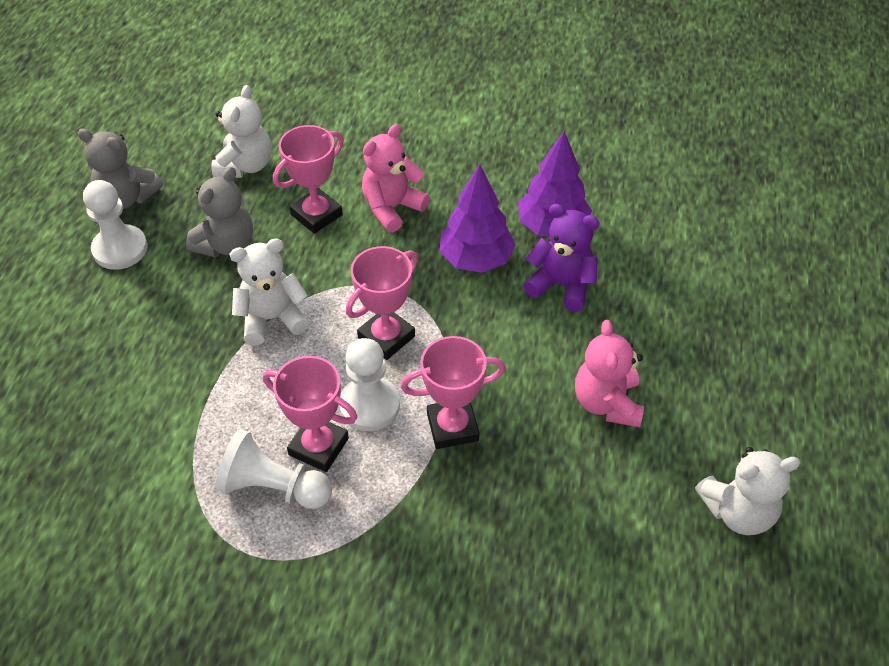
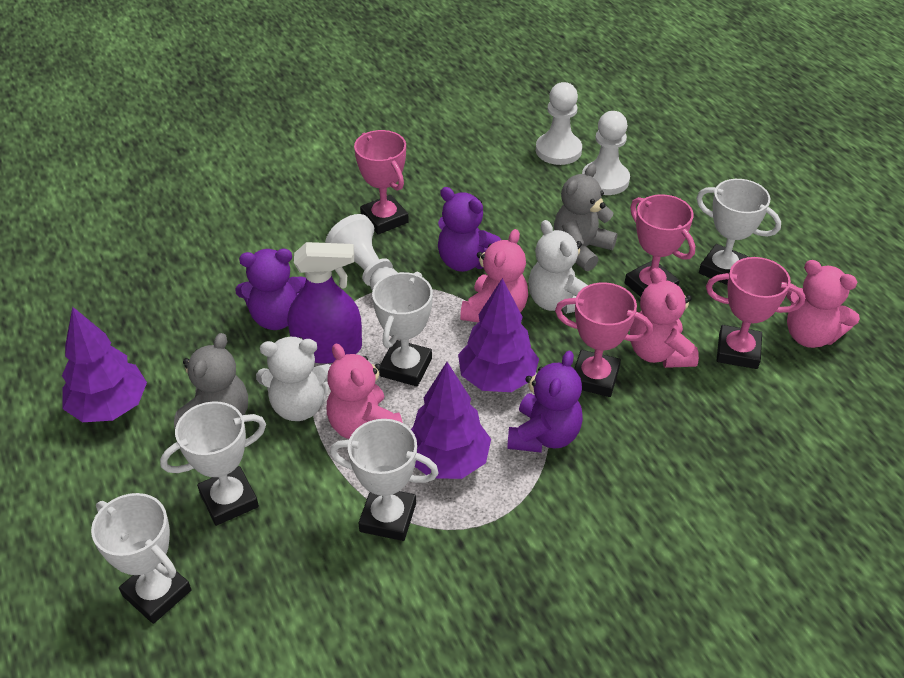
pink teddy bear: 2 -> 4
purple spray bottle: 0 -> 1
purple teddy bear: 1 -> 3
purple tree: 2 -> 3
white teddy bear: 3 -> 2
white trophy: 0 -> 5

